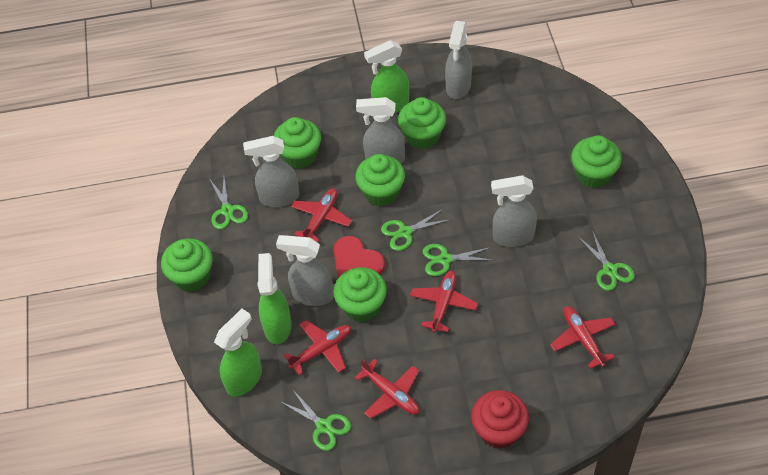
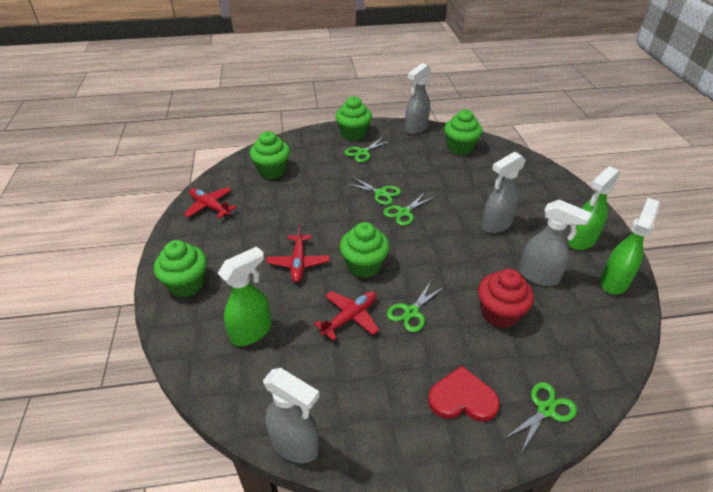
green cupcake: 6 -> 5
grey spray bottle: 5 -> 4
red plane: 5 -> 3

